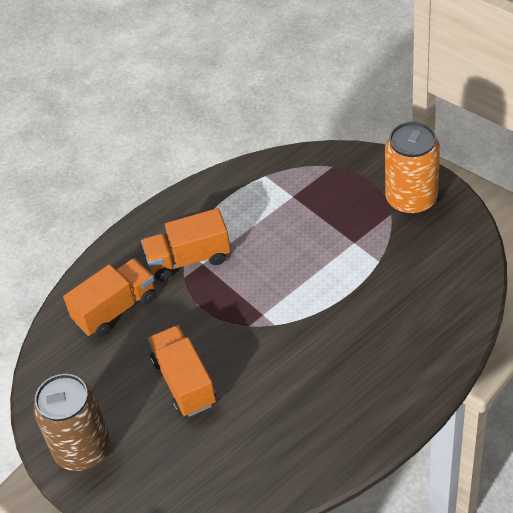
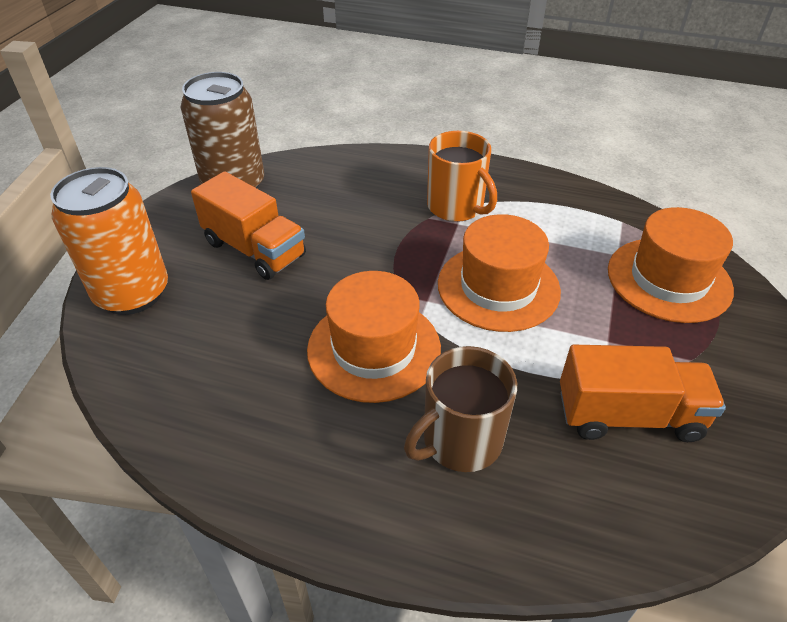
brown mug: 0 -> 1
orange hat: 0 -> 3
orange mug: 0 -> 1
orange truck: 3 -> 2

